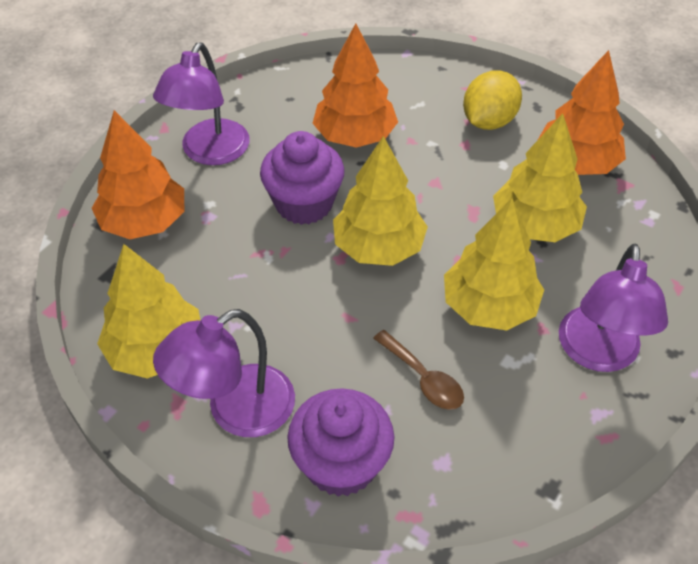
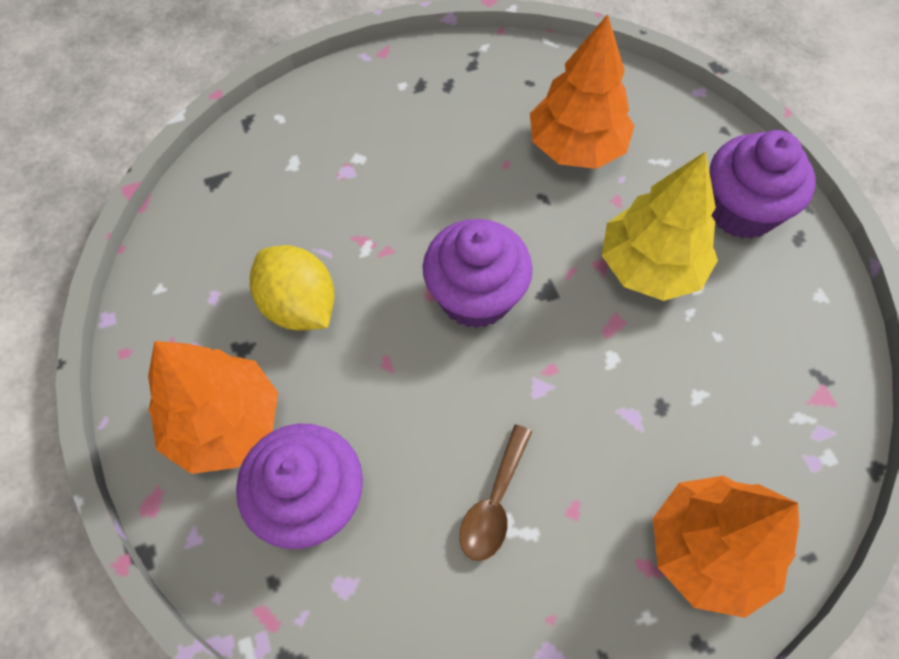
purple cupcake: 2 -> 3
purple lamp: 3 -> 0
yellow tree: 4 -> 1

